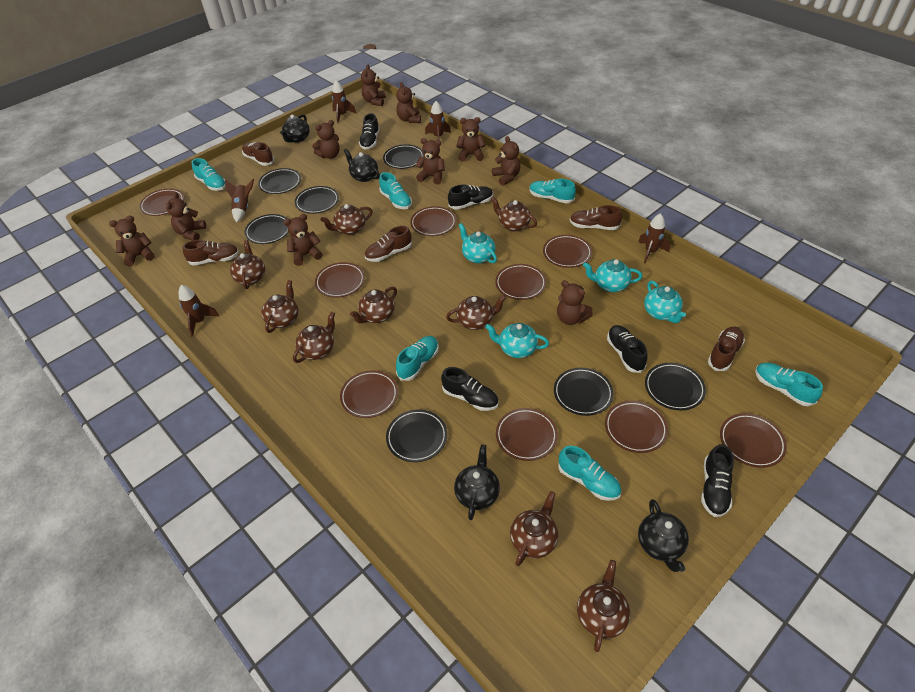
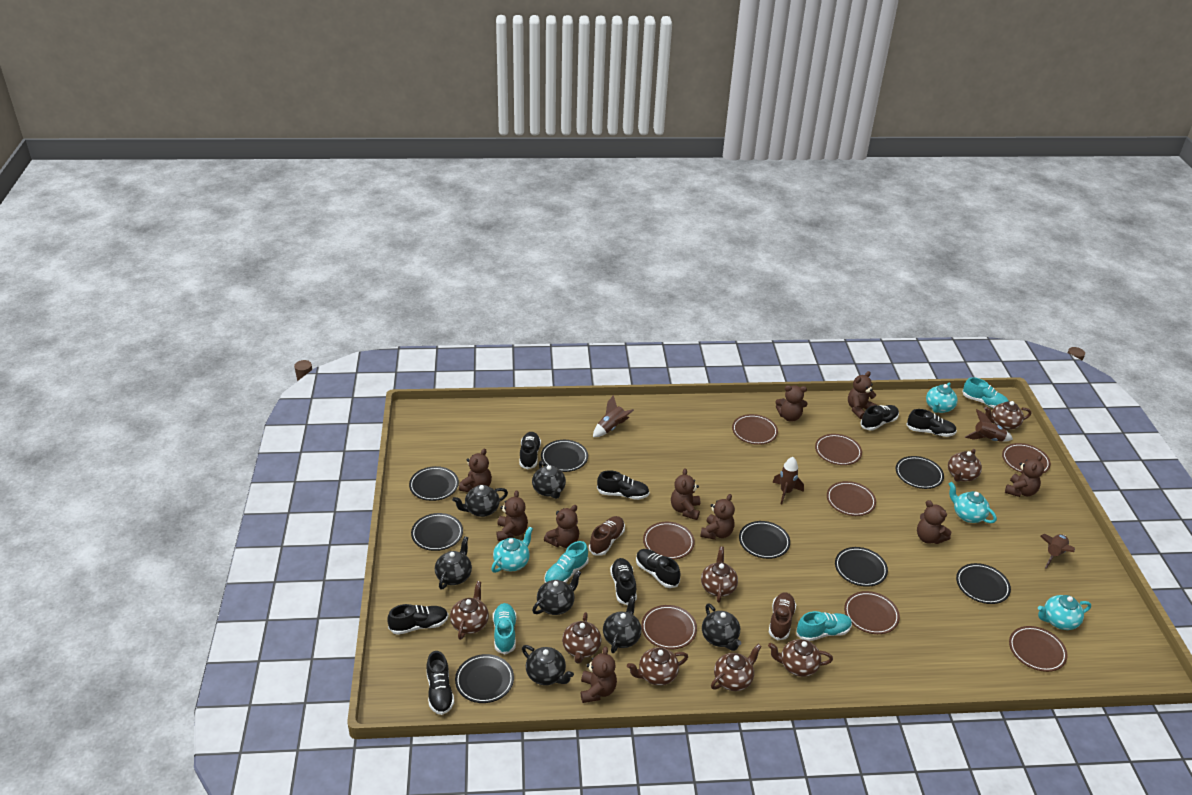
black plate: 7 -> 8
black shoe: 5 -> 8
black teapot: 4 -> 7
brown plate: 9 -> 8
brown rocket: 5 -> 4
brown shoe: 5 -> 2
brown teapot: 9 -> 8
turquoise shoe: 6 -> 4

